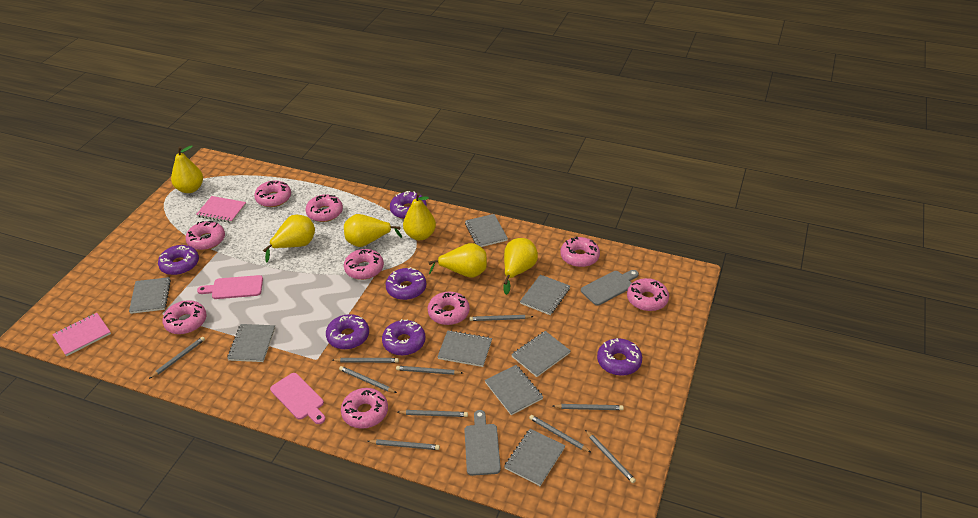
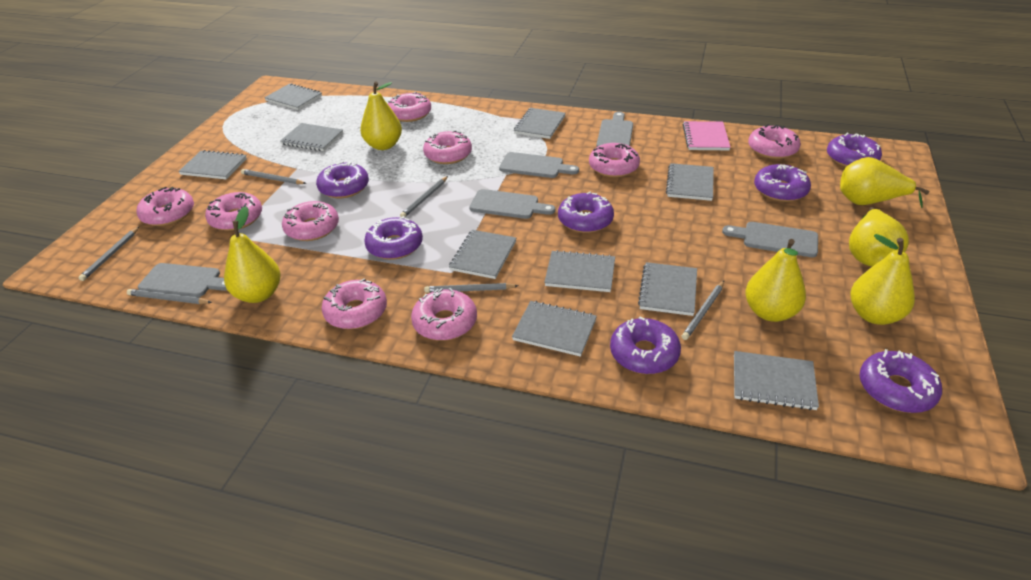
grey cutting board: 2 -> 5
grey notebook: 8 -> 10
grey pencil: 10 -> 6
pink cutting board: 2 -> 0
pink notebook: 2 -> 1
purple donut: 6 -> 7

